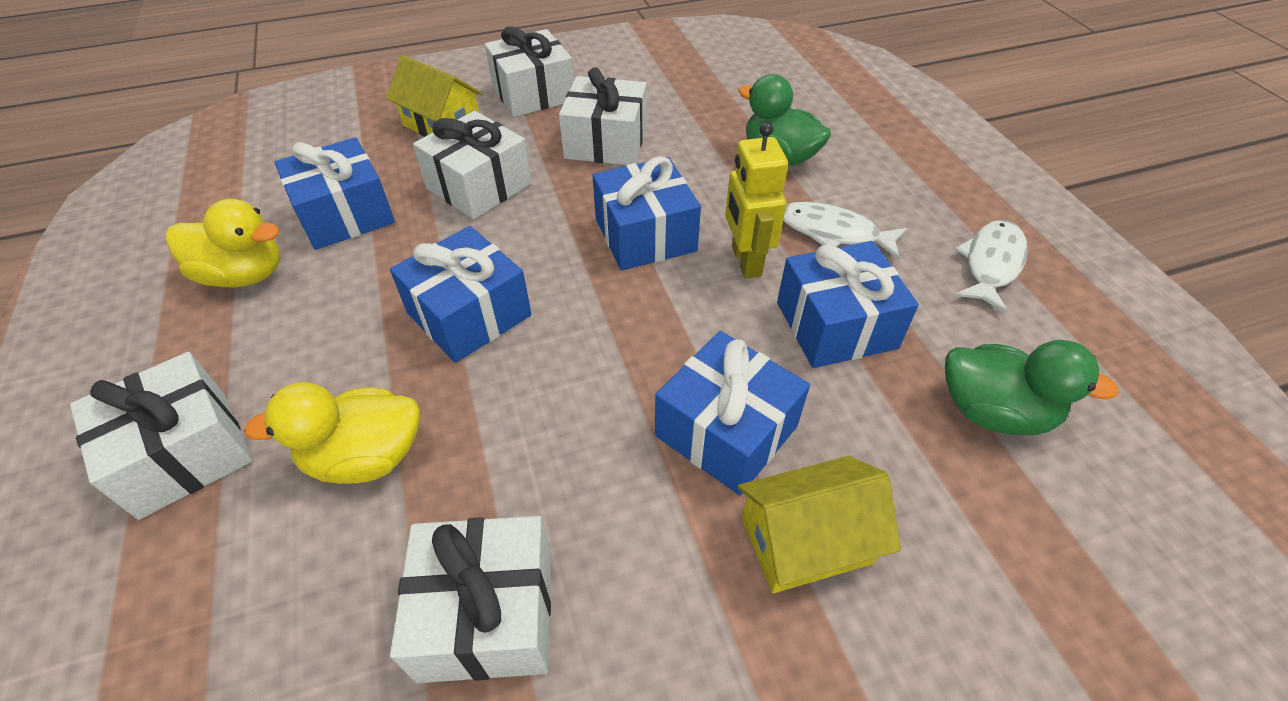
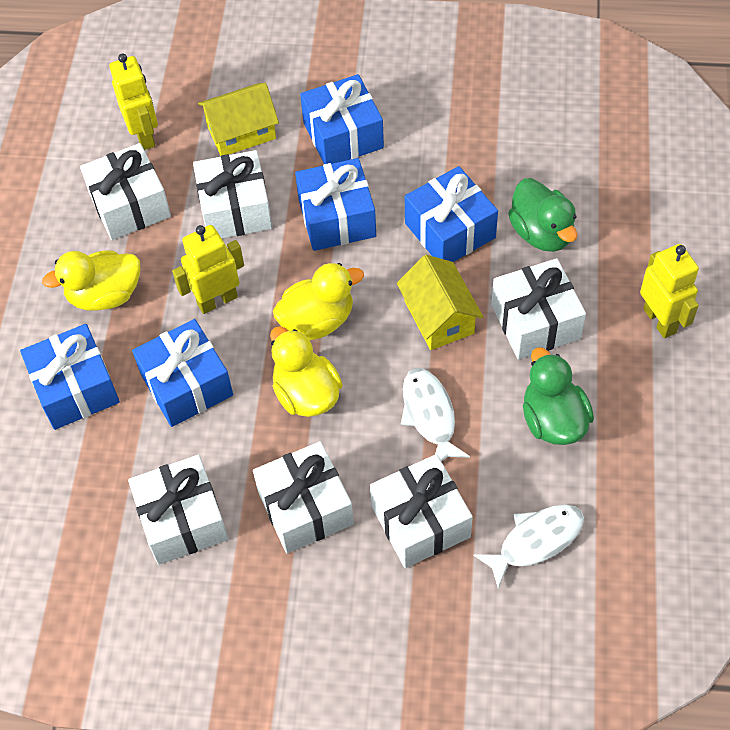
white gift: 5 -> 6
yellow duck: 2 -> 3
yellow robot: 1 -> 3

